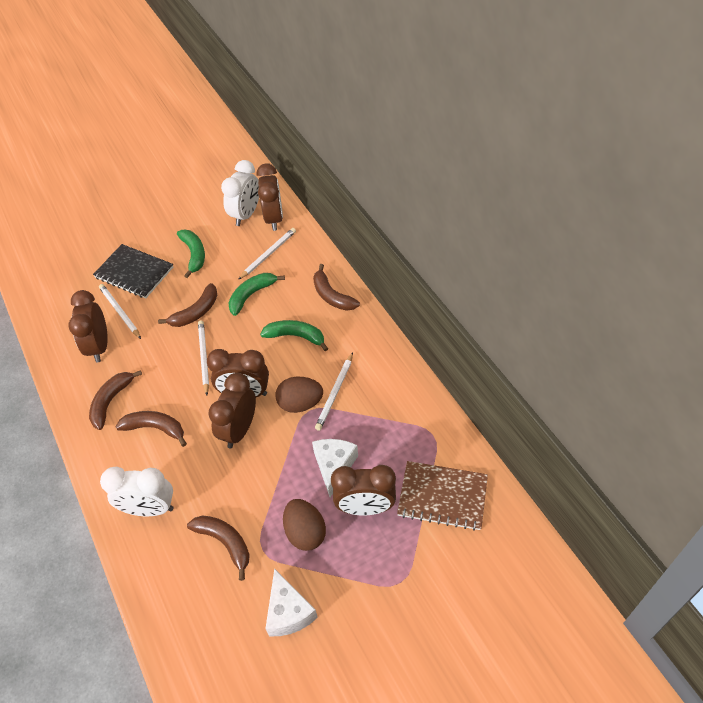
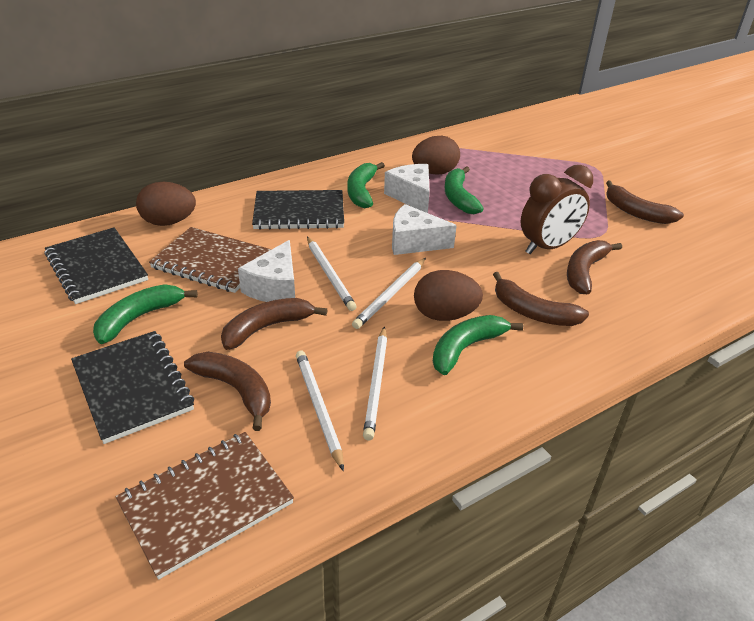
black notebook: 1 -> 3
brown clock: 5 -> 1
brown egg: 2 -> 3
brown notebook: 1 -> 2
green banana: 3 -> 4
white cheese: 2 -> 3
white clock: 2 -> 0

